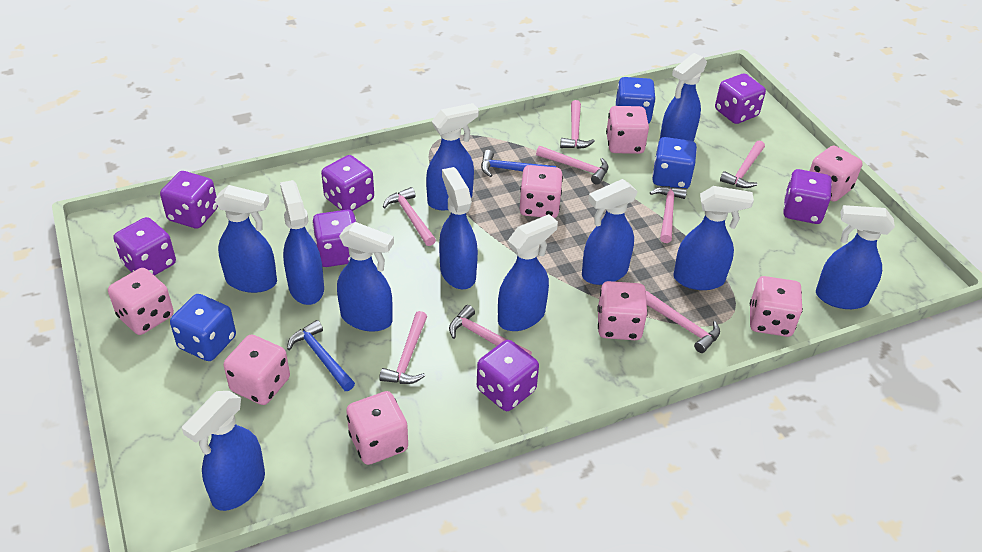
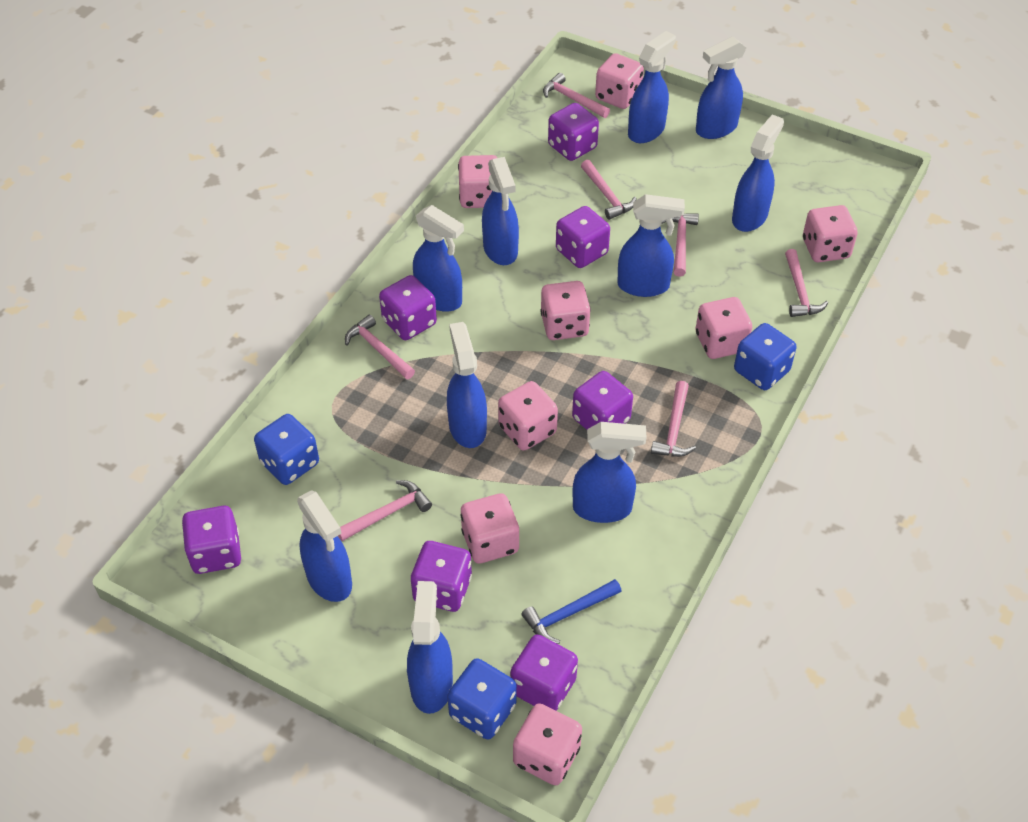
blue hammer: 2 -> 1
blue spray bottle: 11 -> 10
pink hammer: 8 -> 7

